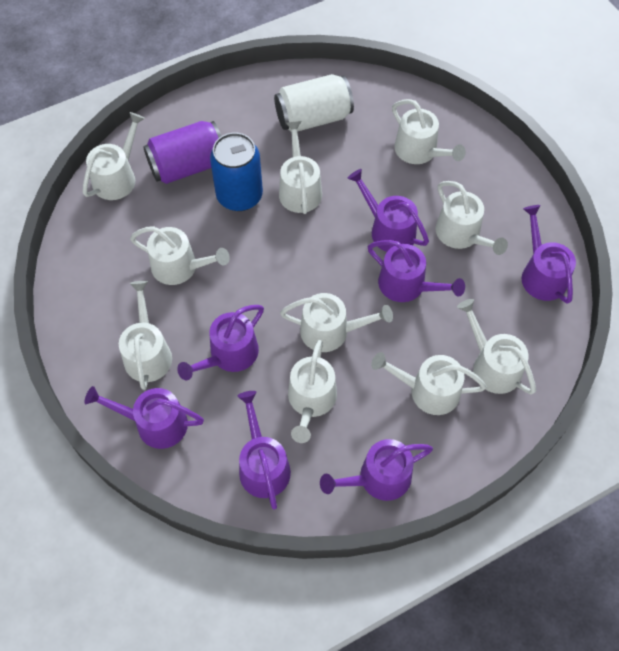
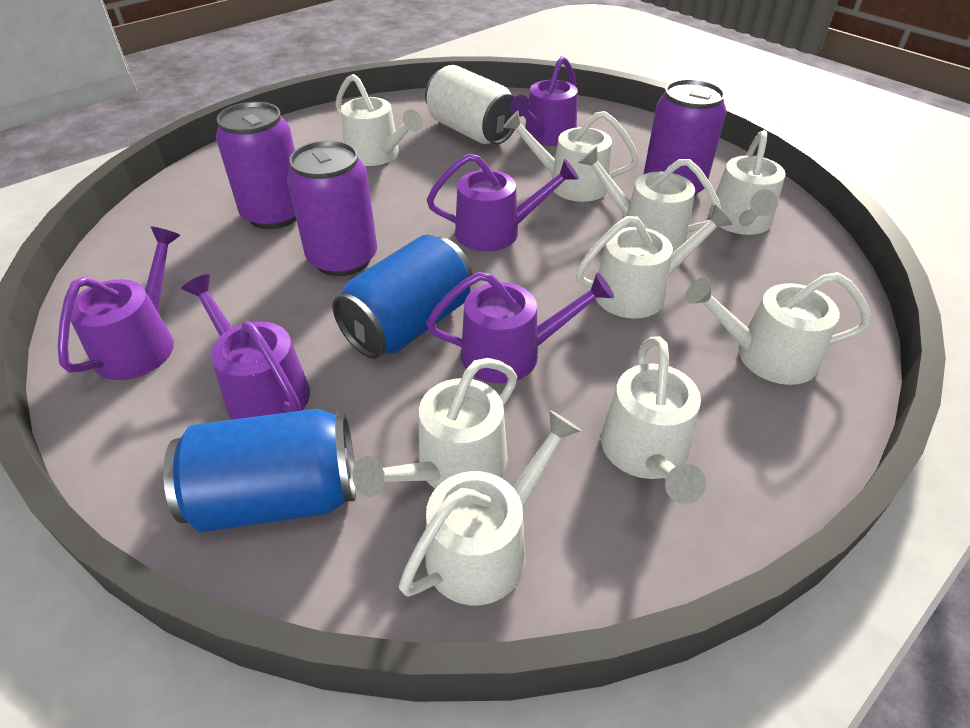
blue can: 1 -> 2
purple can: 1 -> 3
purple watering can: 7 -> 5
white watering can: 10 -> 9

